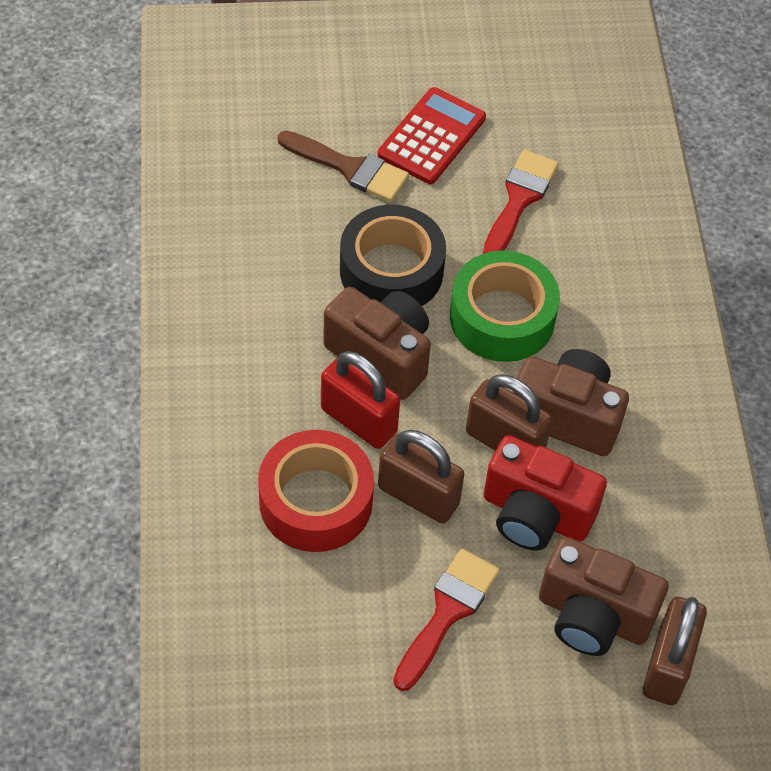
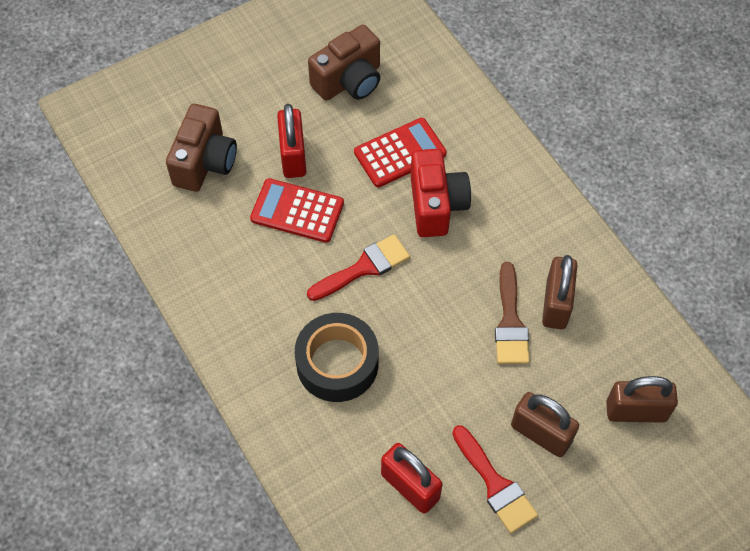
brown camera: 3 -> 2
green tape: 1 -> 0
red calculator: 1 -> 2
red padlock: 1 -> 2
red tape: 1 -> 0

